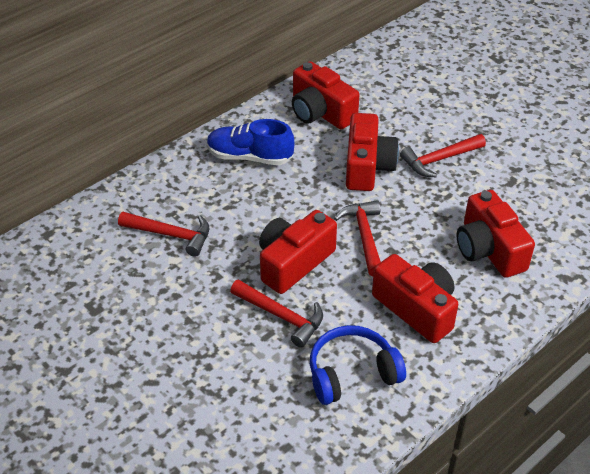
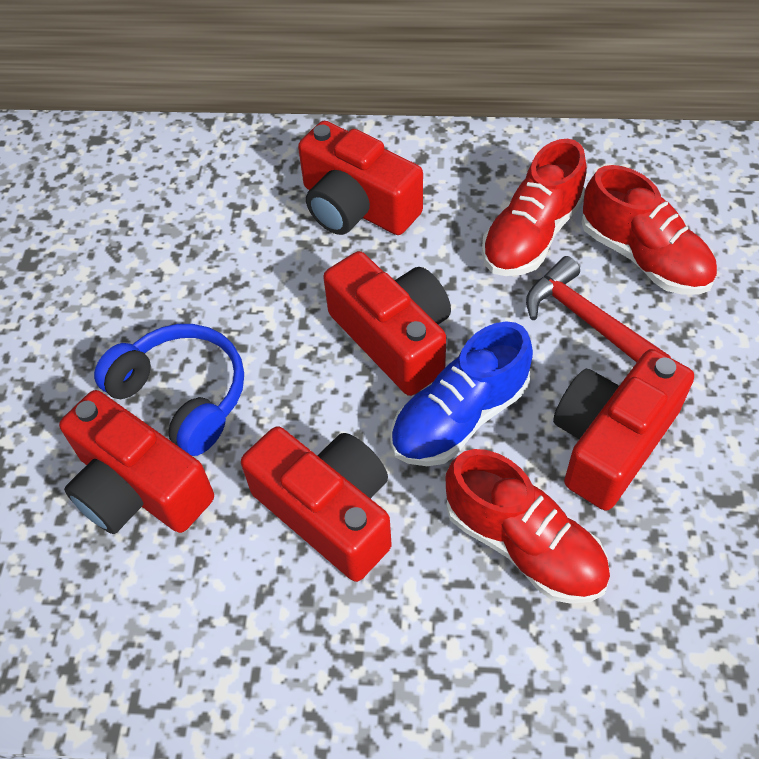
red hammer: 4 -> 1
red shoe: 0 -> 3

